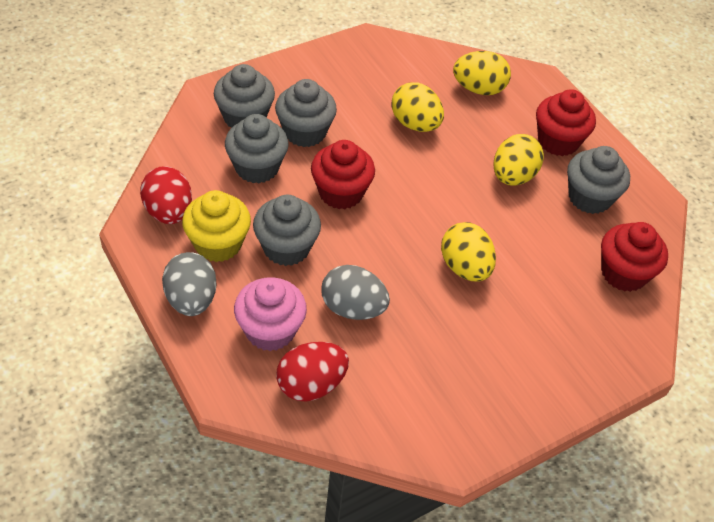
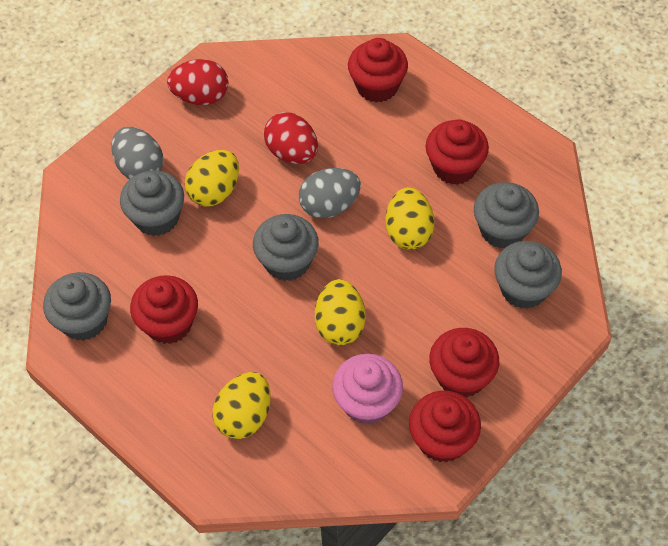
red cupcake: 3 -> 5
yellow cupcake: 1 -> 0

